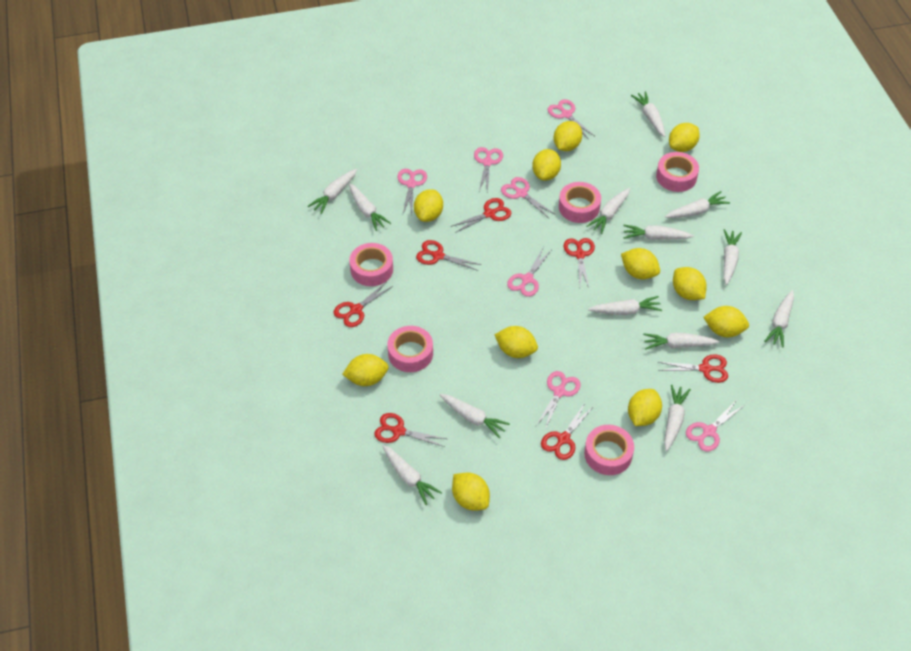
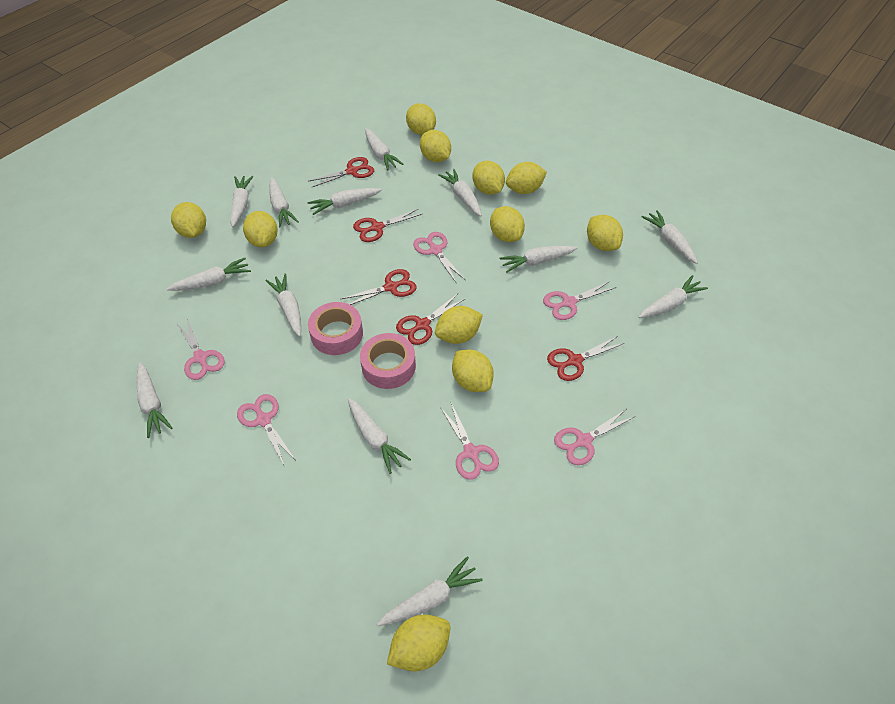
pink scissors: 7 -> 6
pink tape: 5 -> 2
red scissors: 7 -> 5

